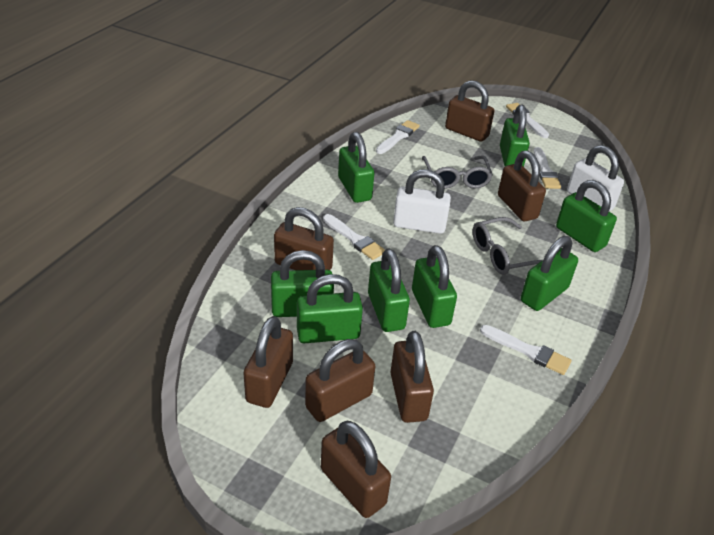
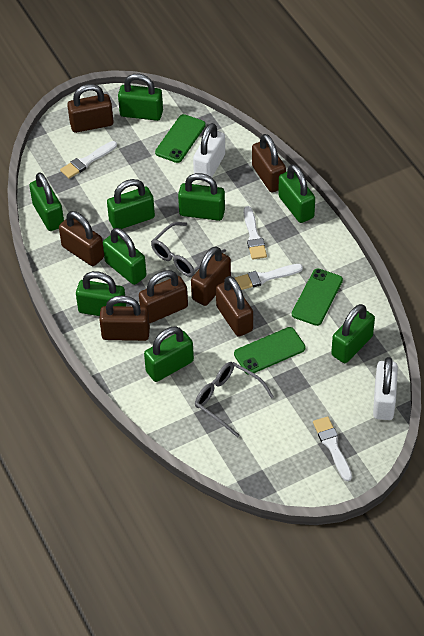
green padlock: 8 -> 9
green phone: 0 -> 3
white brush: 5 -> 4

